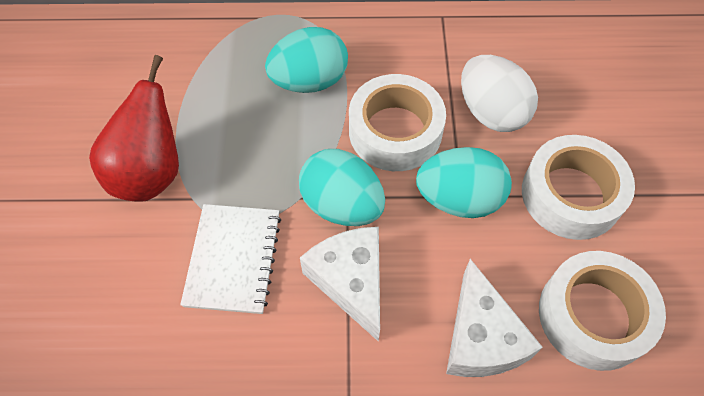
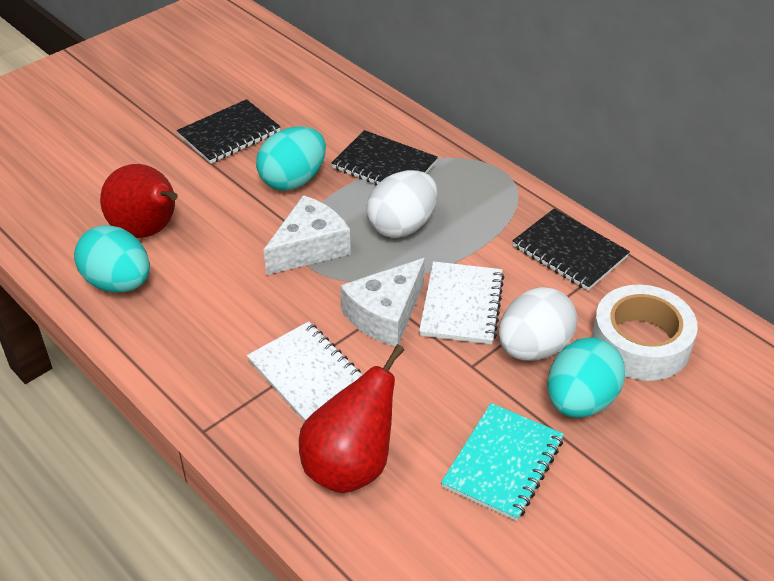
black notebook: 0 -> 3
red pear: 1 -> 2
turquoise notebook: 0 -> 1
white egg: 1 -> 2
white notebook: 1 -> 2
white tape: 3 -> 1

